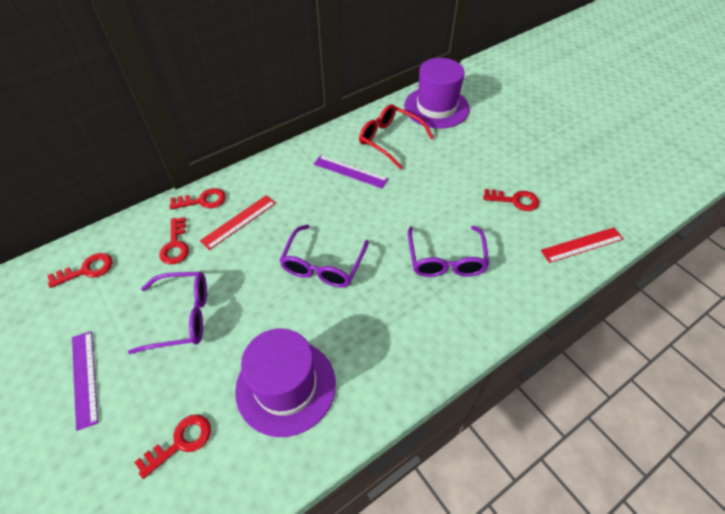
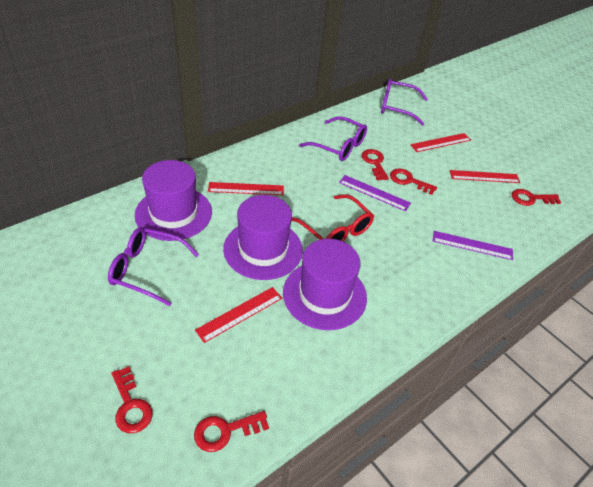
purple hat: 2 -> 3
red ruler: 2 -> 4

